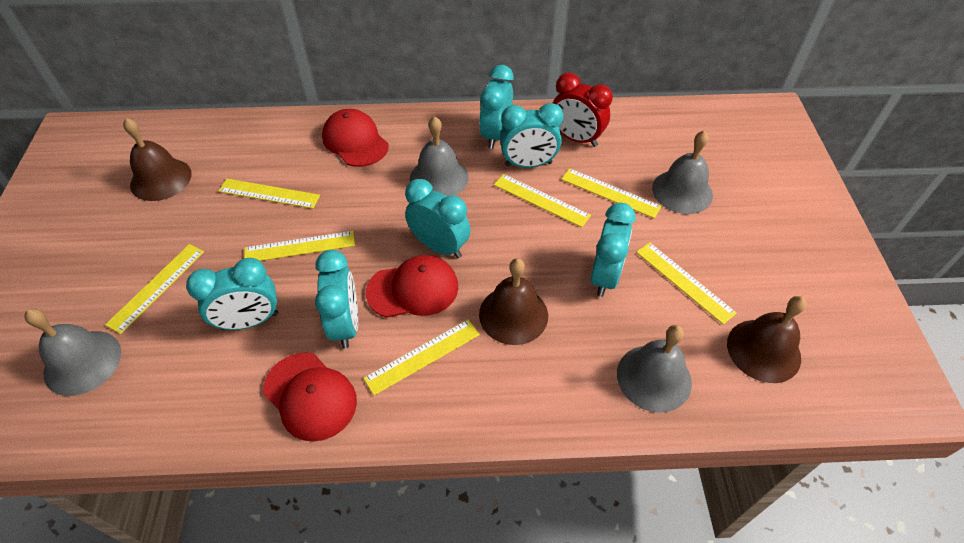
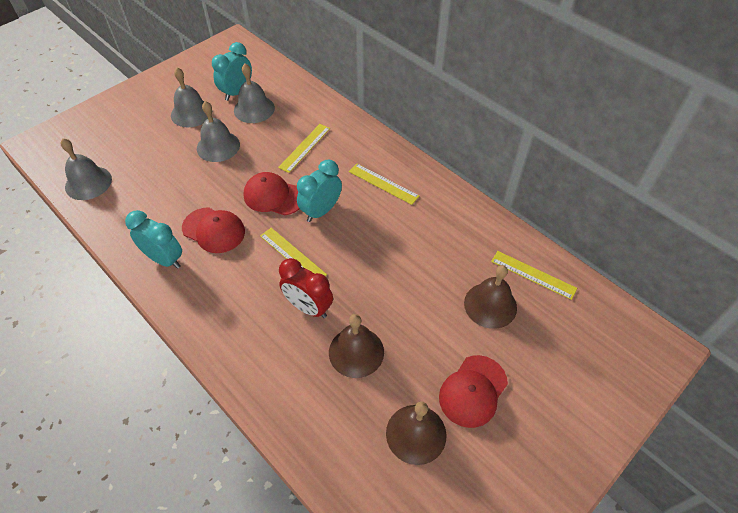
turquoise clock: 6 -> 3
yellow ruler: 7 -> 4

